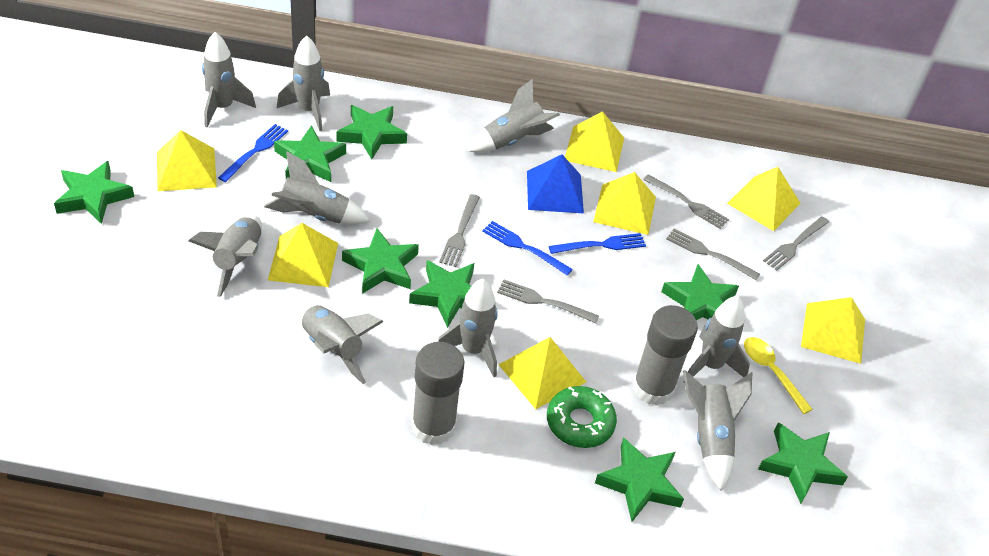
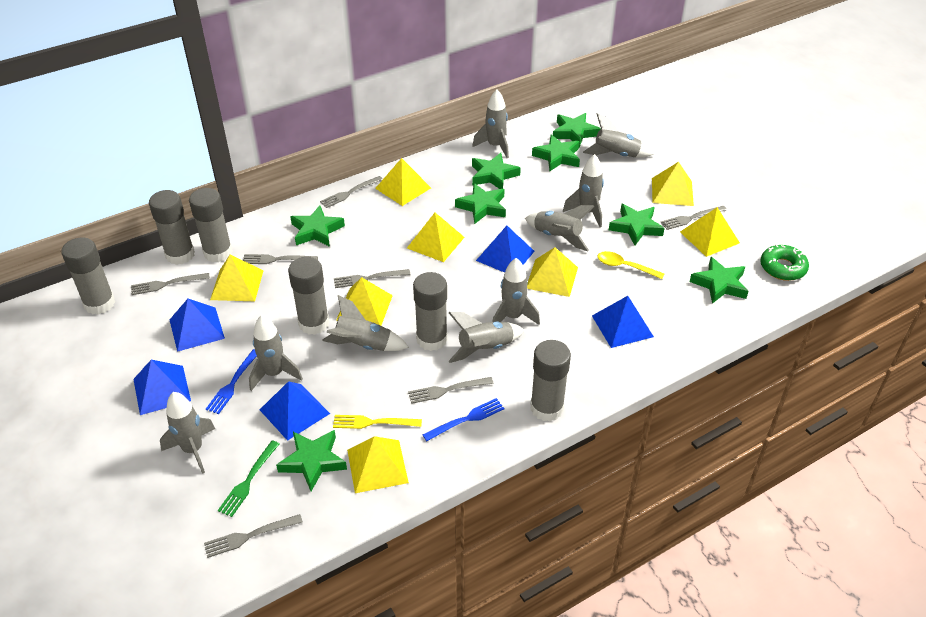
blue fork: 3 -> 2
blue pyramid: 1 -> 5
green fork: 0 -> 1
grey fork: 5 -> 7
grey glue stick: 2 -> 6
yellow fork: 0 -> 1
yellow pyramid: 7 -> 8

